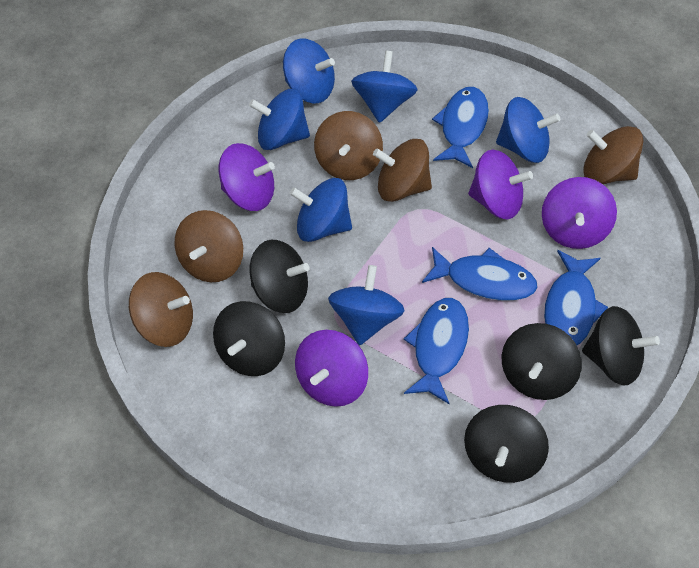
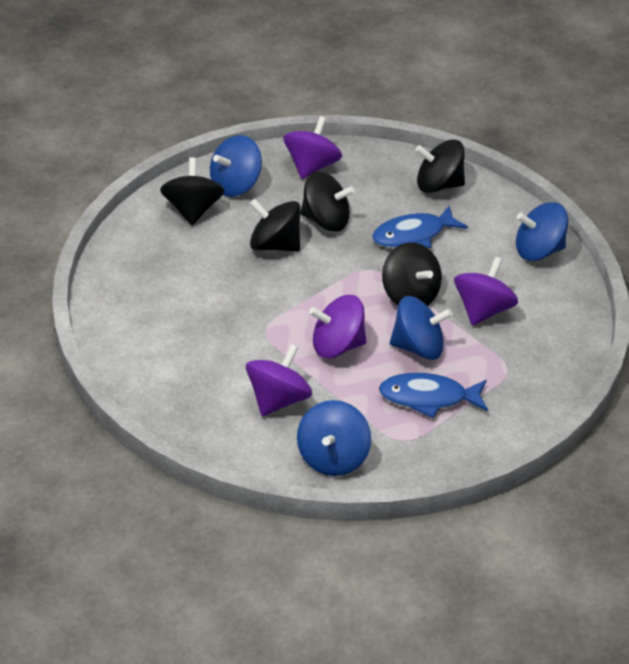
blue fish: 4 -> 2
blue spinning top: 6 -> 4
brown spinning top: 5 -> 0

